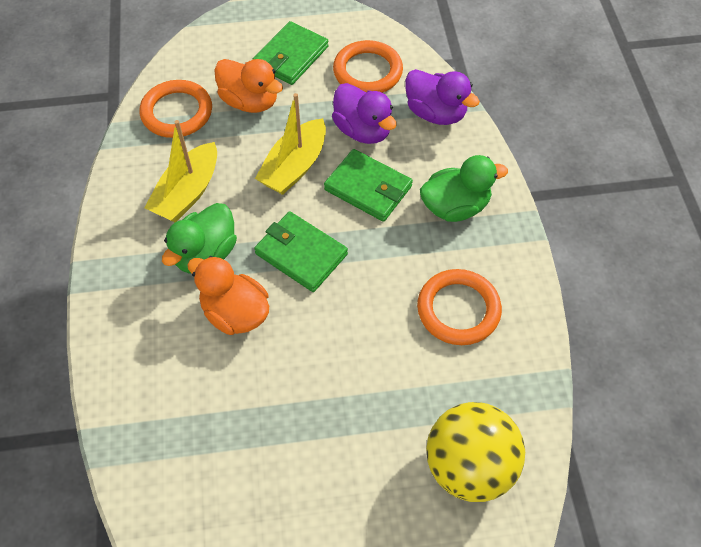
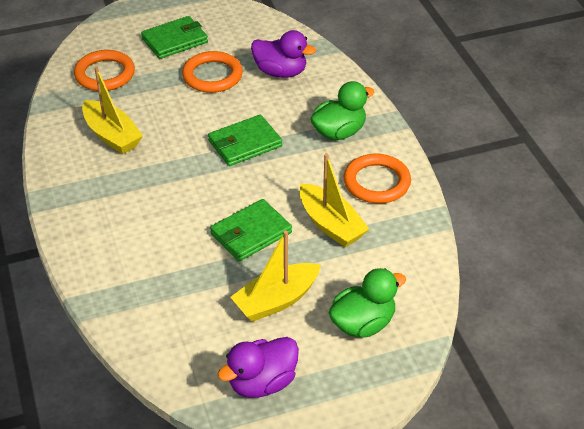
orange duck: 2 -> 0
yellow ball: 1 -> 0
yellow boat: 2 -> 3

